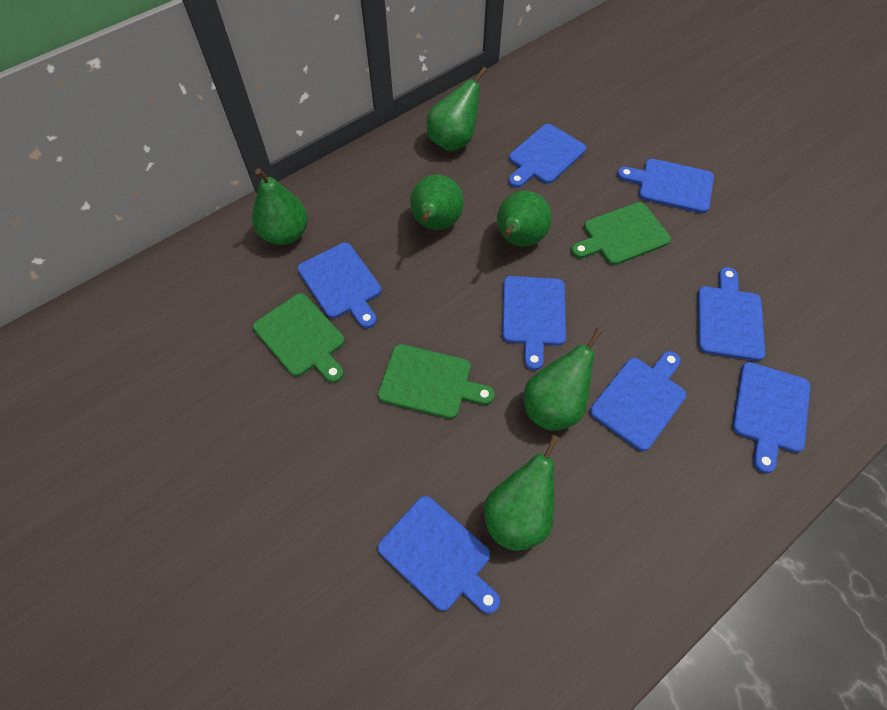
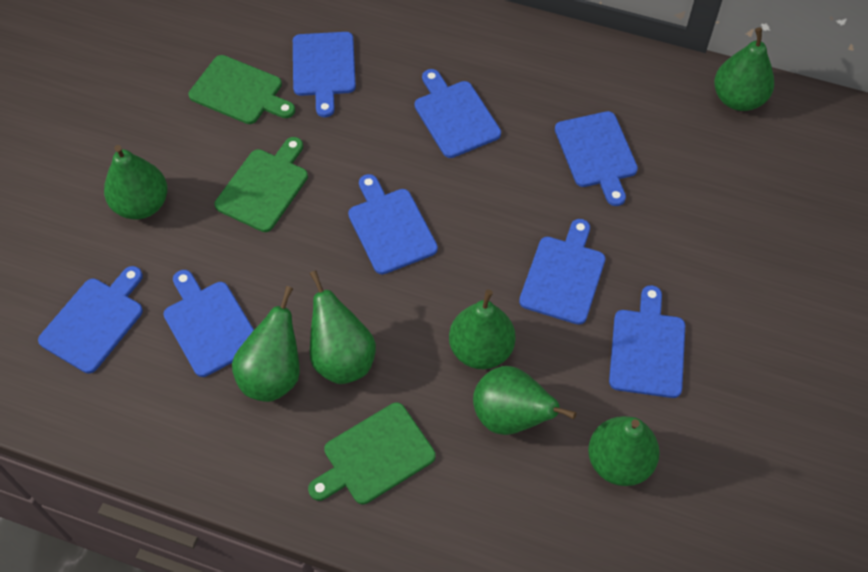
green pear: 6 -> 7

